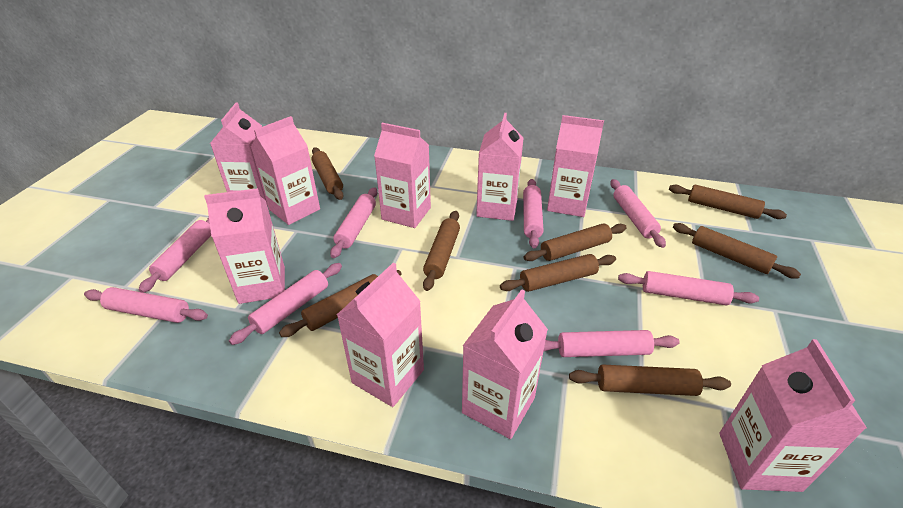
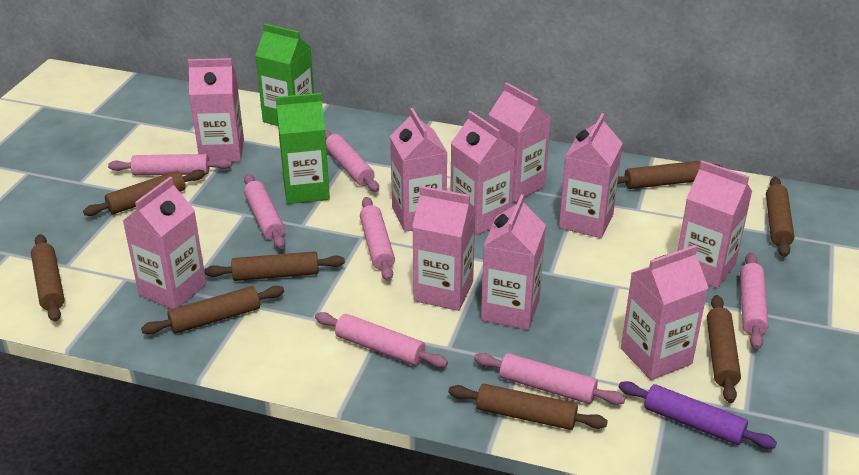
green carton: 0 -> 2
pink carton: 9 -> 10
pink rolling pin: 8 -> 7
purple rolling pin: 0 -> 1

